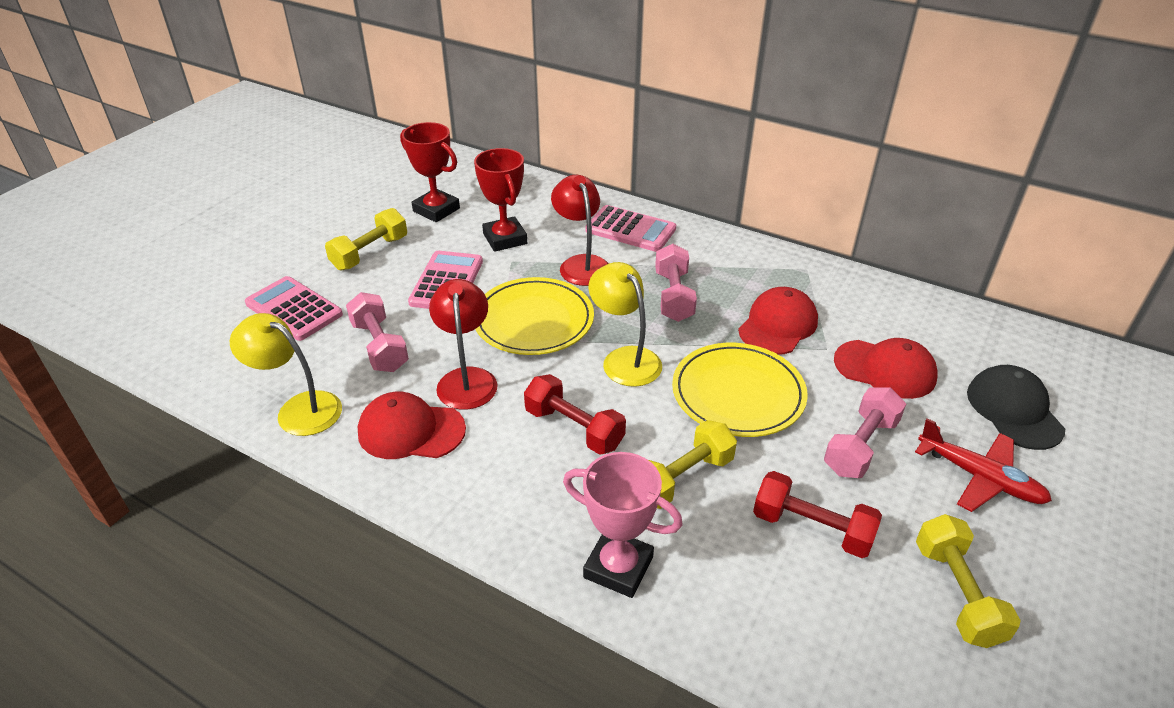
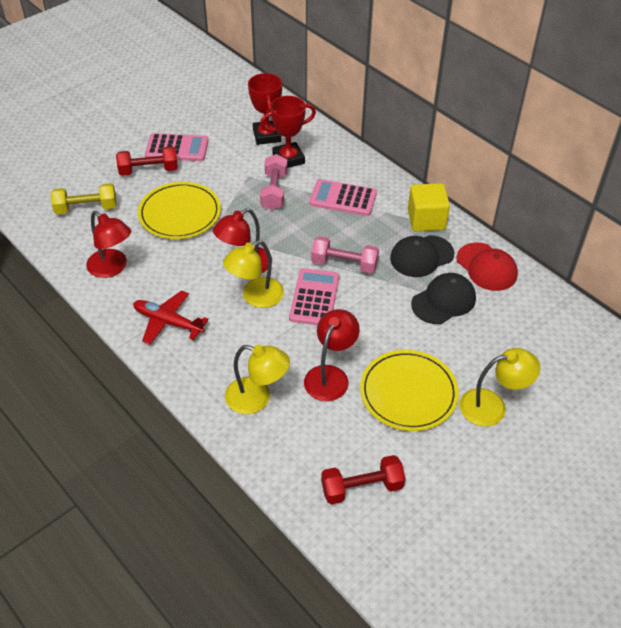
black cap: 1 -> 2
pink dumbbell: 3 -> 2
pink trophy: 1 -> 0
red cap: 3 -> 1
red lamp: 2 -> 3
yellow cube: 0 -> 1
yellow dumbbell: 3 -> 1
yellow lamp: 2 -> 3

